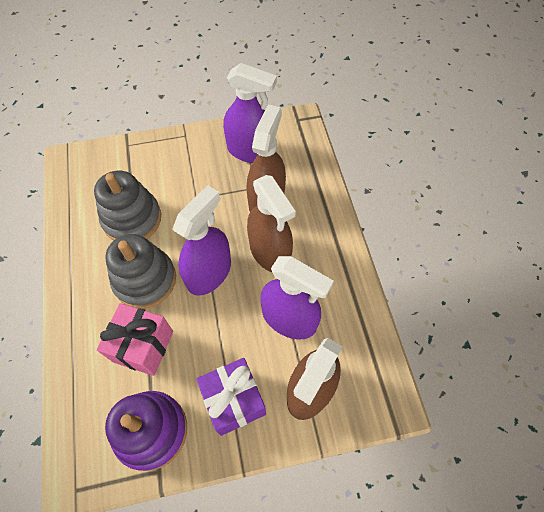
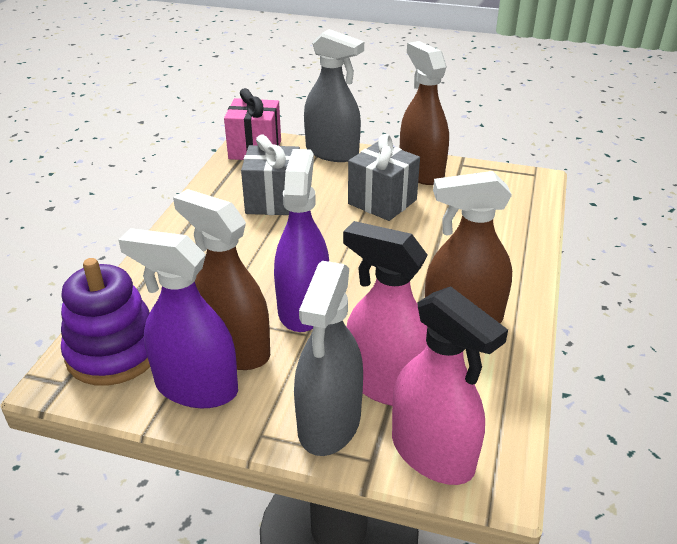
grey gift: 0 -> 2
grey spray bottle: 0 -> 2
grey stacking toy: 2 -> 0
pink spray bottle: 0 -> 2
purple gift: 1 -> 0
purple spray bottle: 3 -> 2

